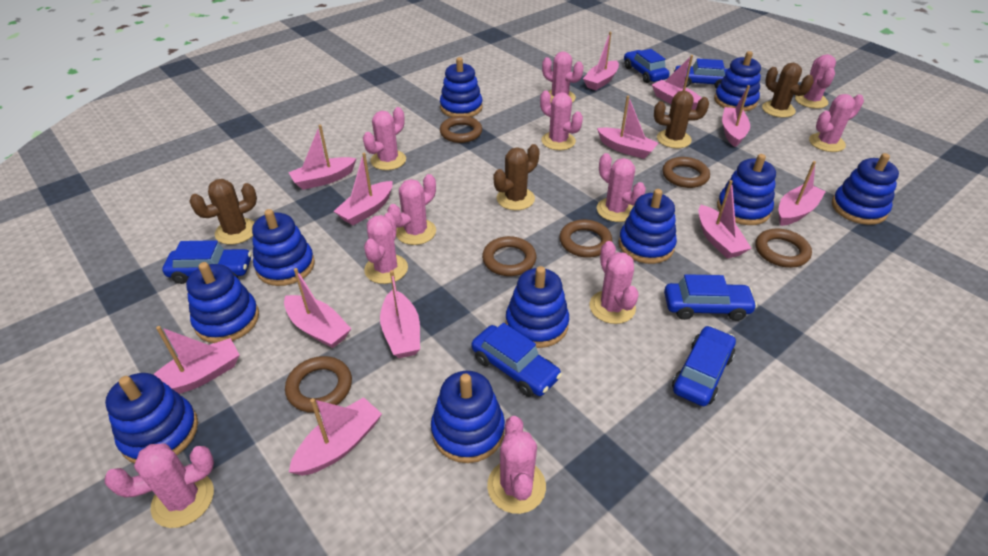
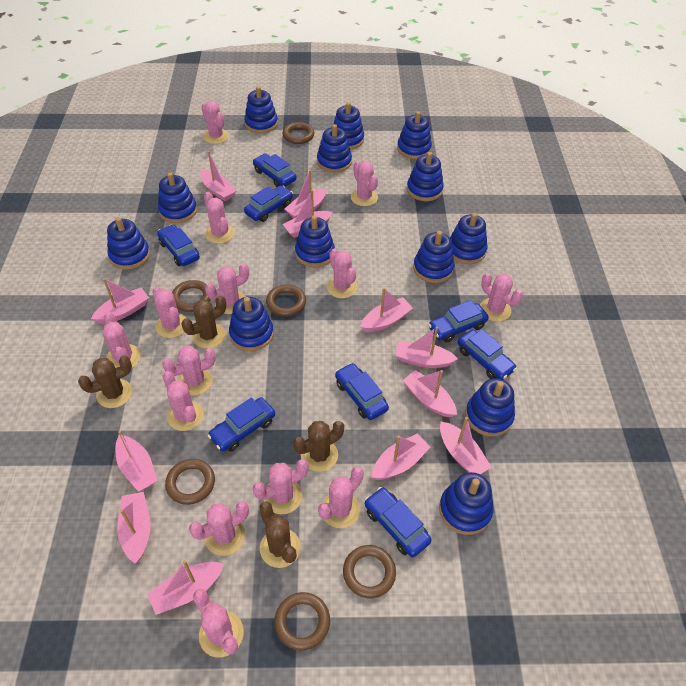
blue car: 6 -> 8
blue stacking toy: 10 -> 13
pink cactus: 11 -> 14

